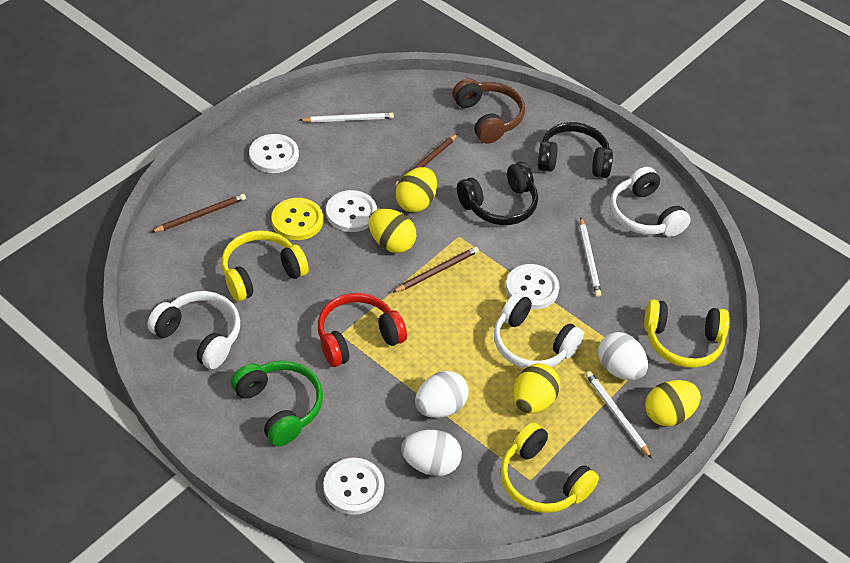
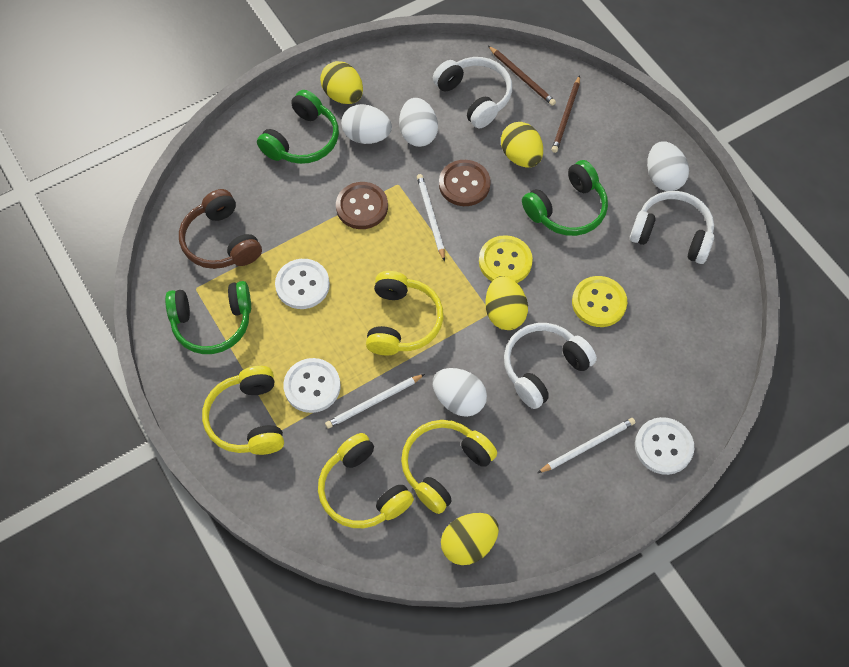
black headphones: 2 -> 0
brown button: 0 -> 2
brown pencil: 3 -> 2
green headphones: 1 -> 3
red headphones: 1 -> 0
white button: 4 -> 3
white egg: 3 -> 4
yellow button: 1 -> 2
yellow headphones: 3 -> 4

